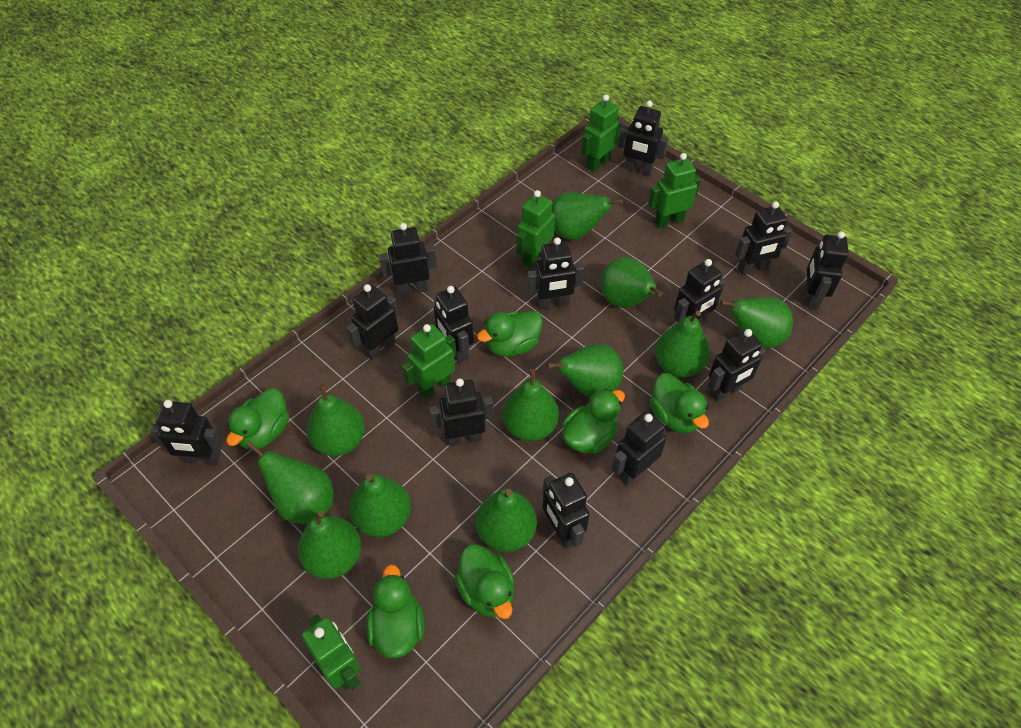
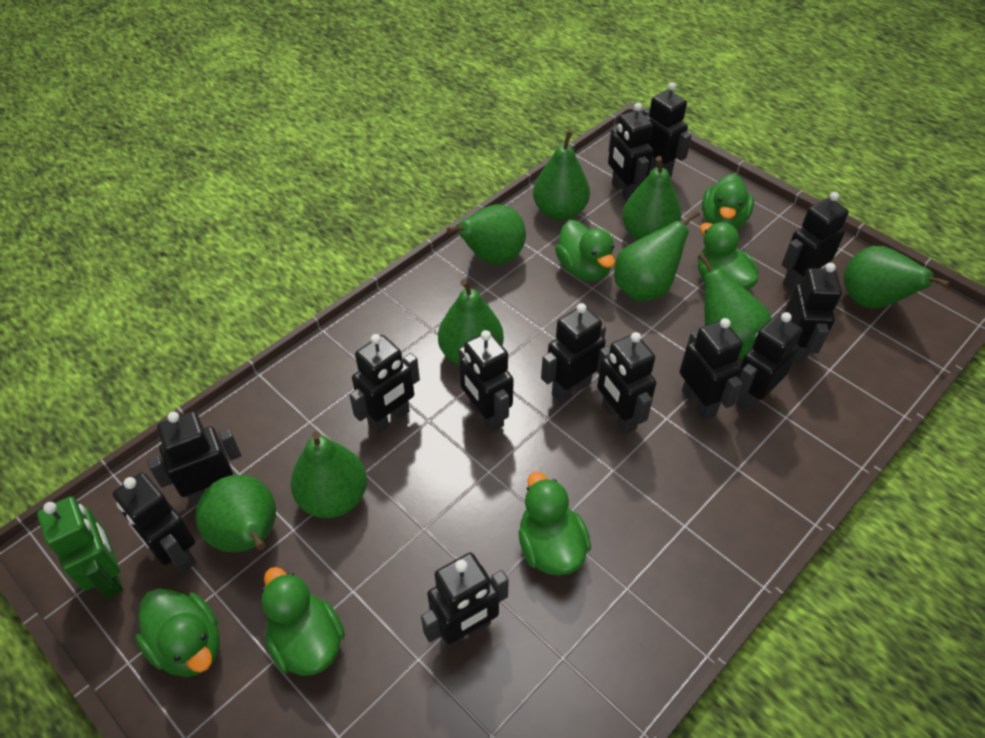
green pear: 11 -> 9
green robot: 5 -> 1

